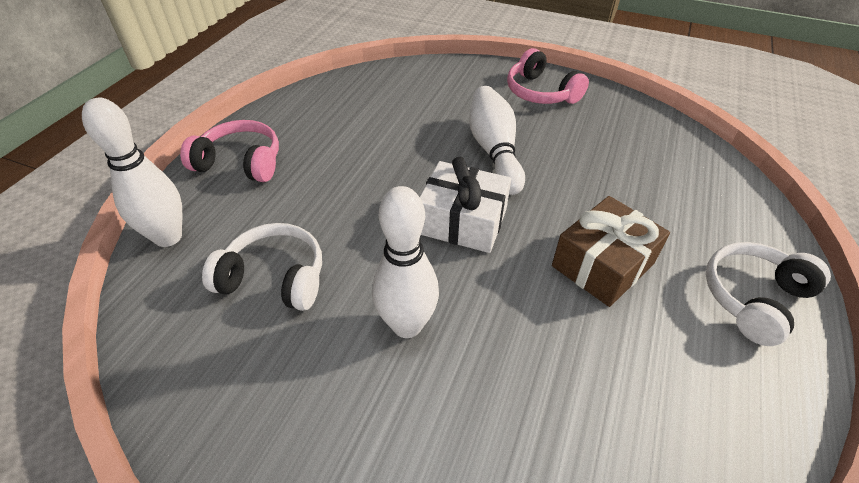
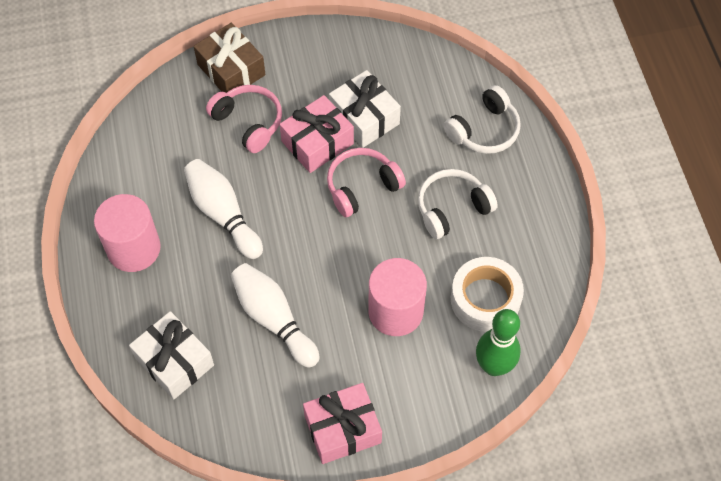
green bowling pin: 0 -> 1
pink cylinder: 0 -> 2
pink gift: 0 -> 2
white bowling pin: 3 -> 2
white gift: 1 -> 2
white tape: 0 -> 1

